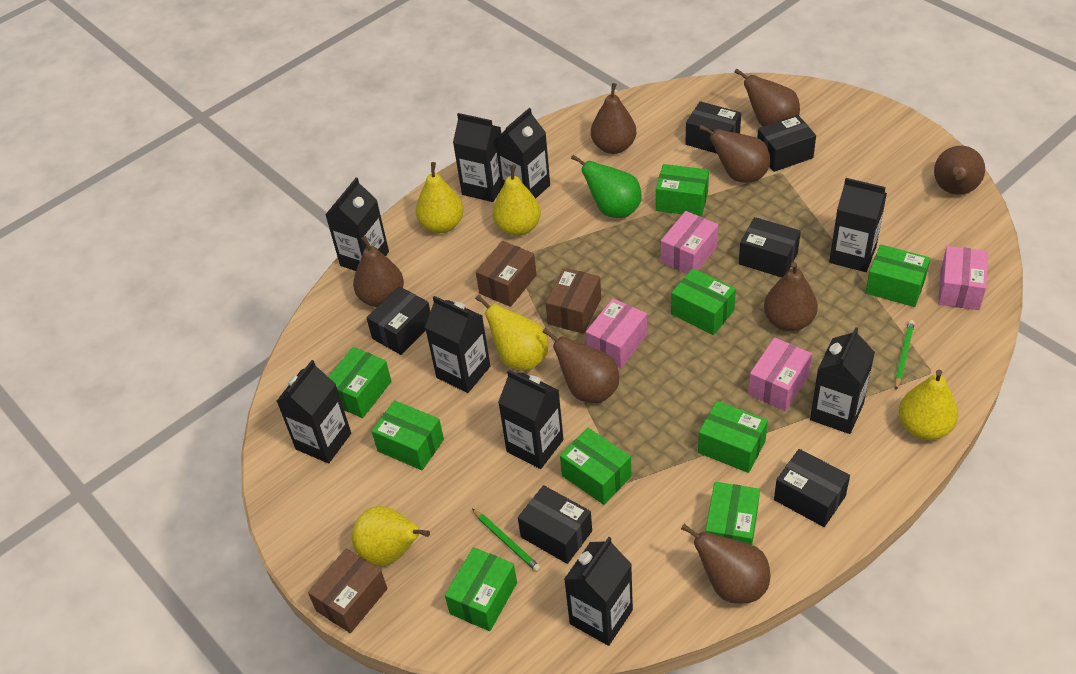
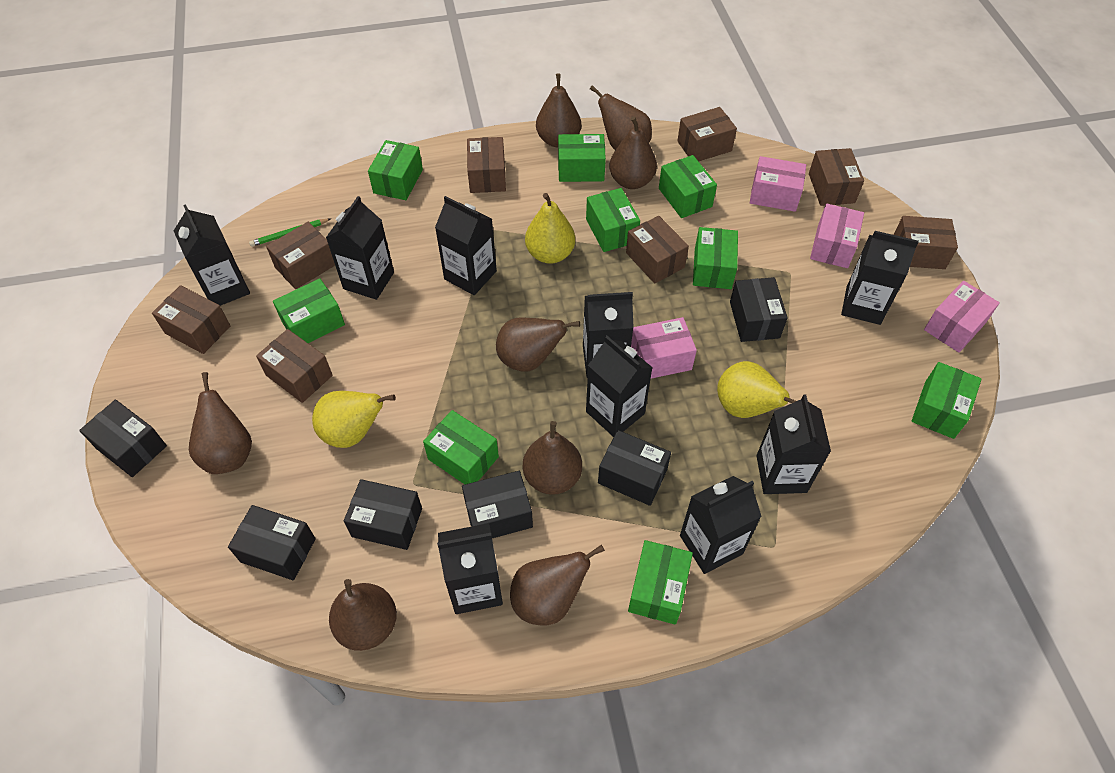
brown box: 3 -> 8
green pear: 1 -> 0
green pencil: 2 -> 1
yellow pear: 5 -> 3

